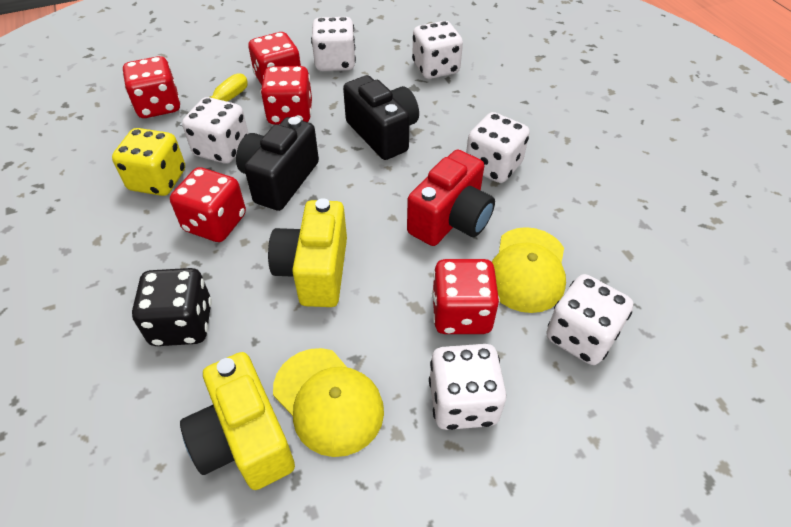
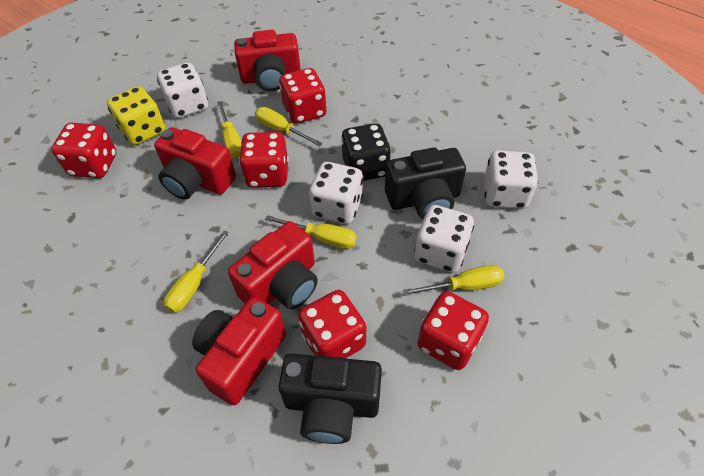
red camera: 1 -> 4
white dice: 6 -> 4
yellow camera: 2 -> 0
yellow cap: 2 -> 0
yellow screwdriver: 1 -> 5

